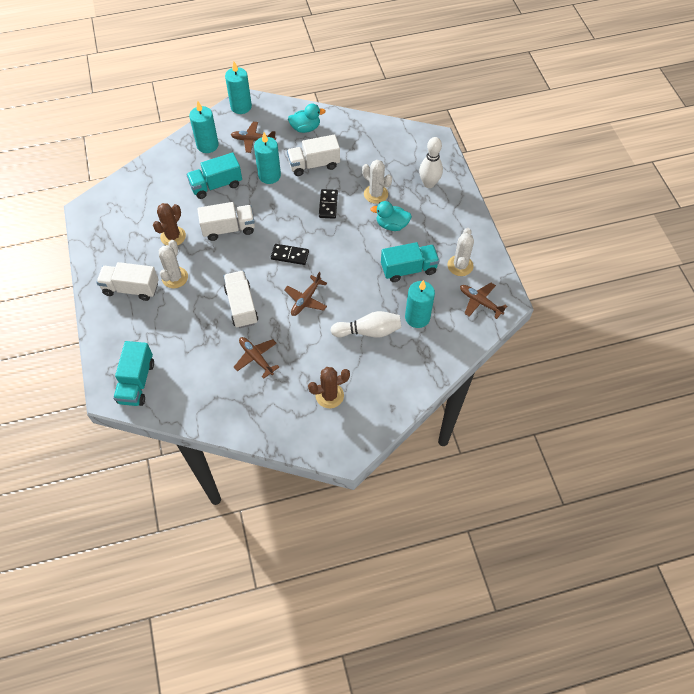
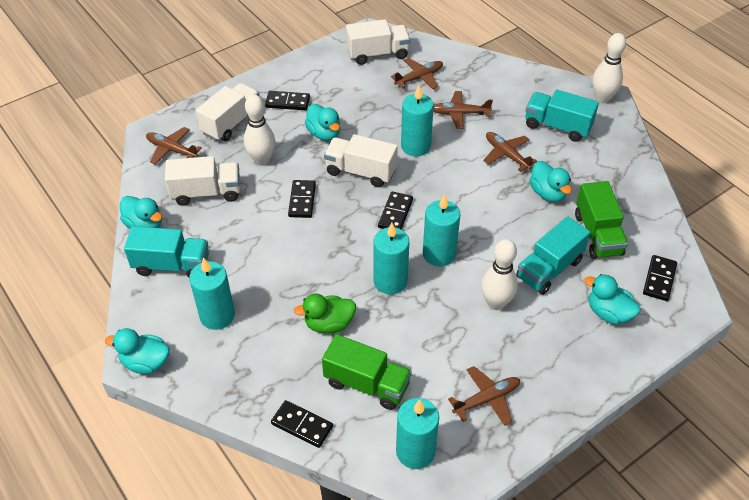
black domino: 2 -> 5
brown cactus: 2 -> 0
brown plane: 4 -> 5
green duck: 0 -> 1
green truck: 0 -> 2
turquoise candle: 4 -> 5
turquoise duck: 2 -> 5
white bowling pin: 2 -> 3
white cactus: 3 -> 0

